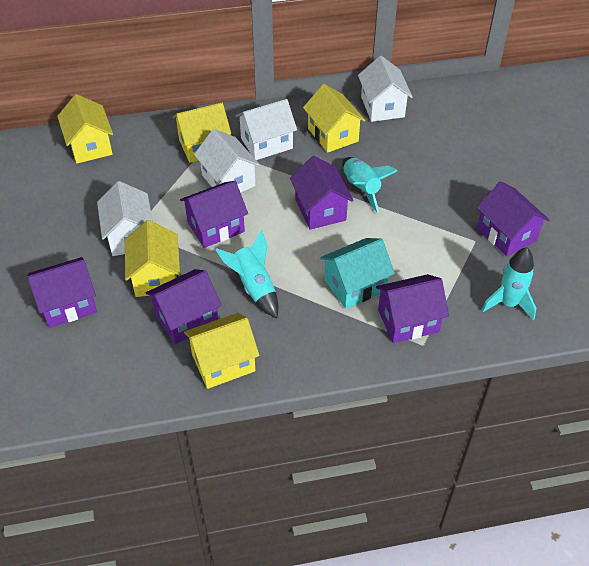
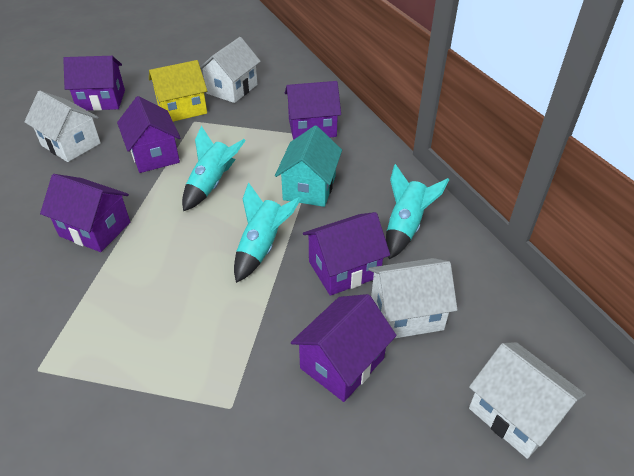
yellow house: 5 -> 1

